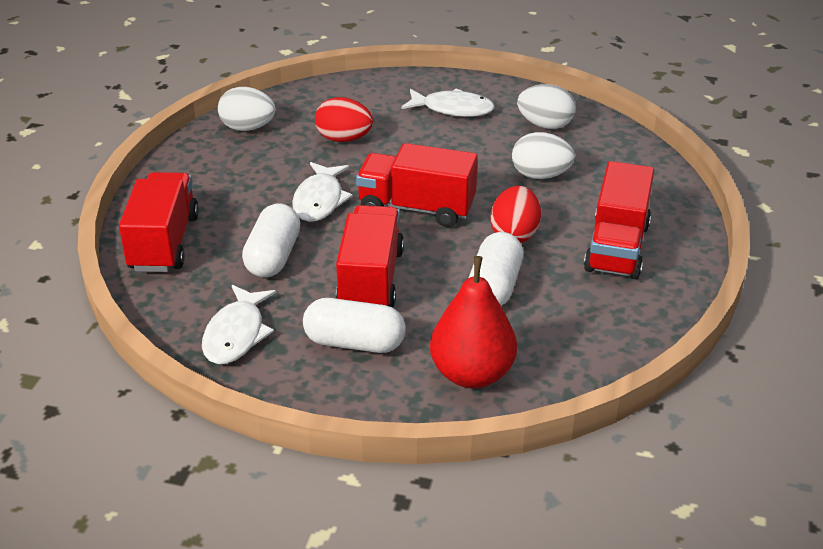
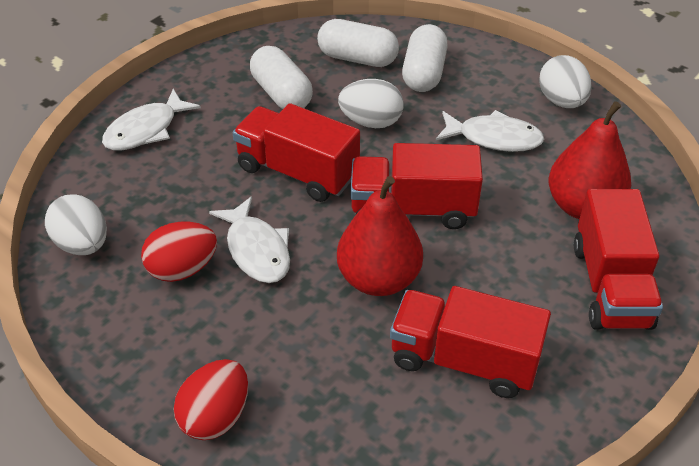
red pear: 1 -> 2

